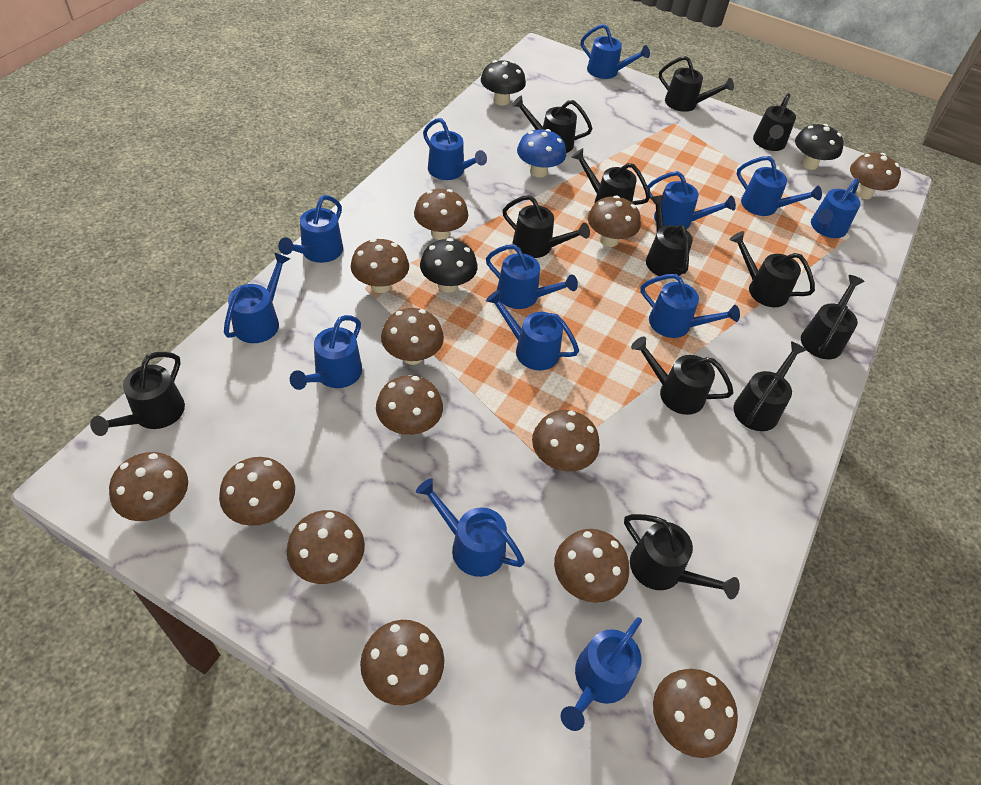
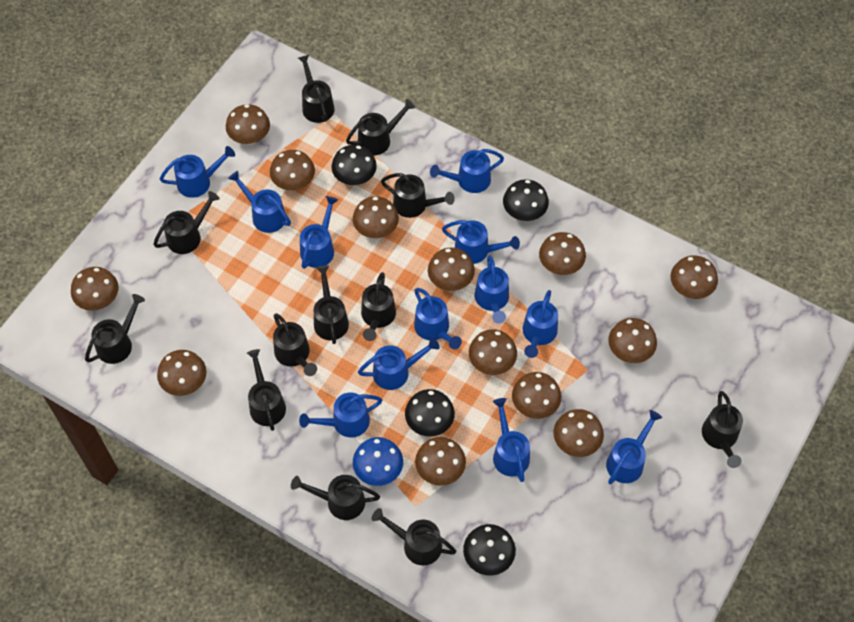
black mushroom: 3 -> 4
blue watering can: 13 -> 12

